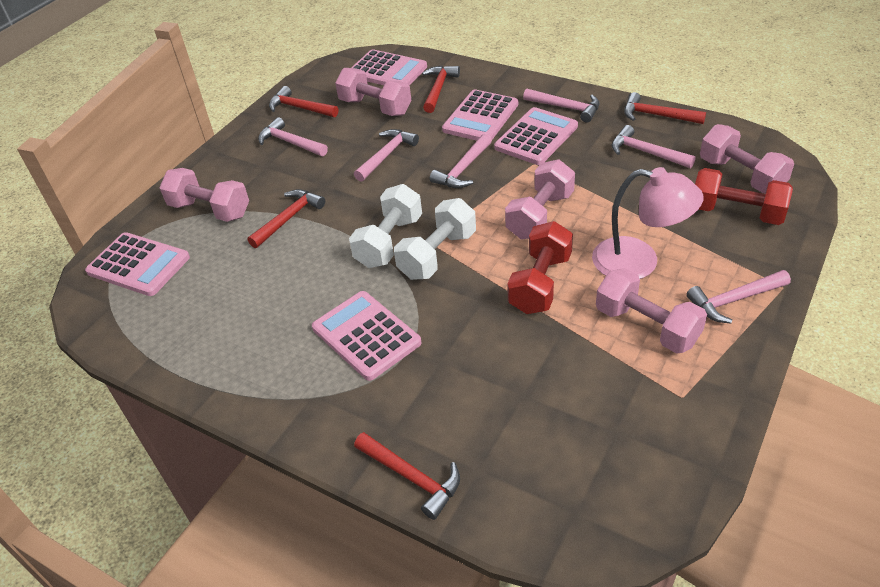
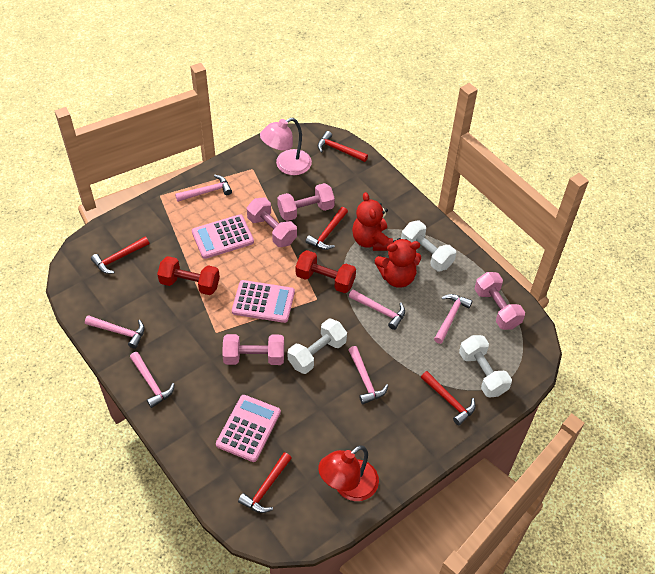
pink calculator: 5 -> 3
pink dumbbell: 5 -> 4
red lamp: 0 -> 1
red teddy bear: 0 -> 2
white dumbbell: 2 -> 3

